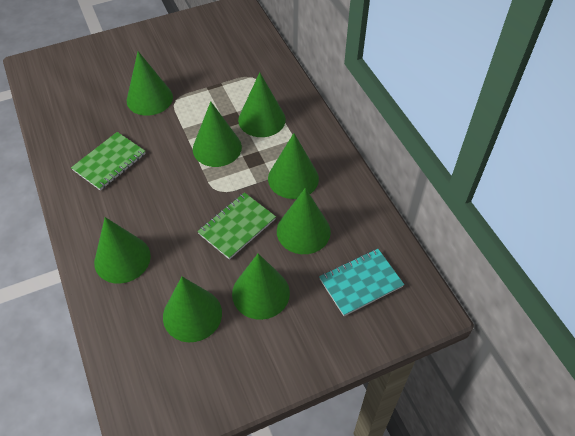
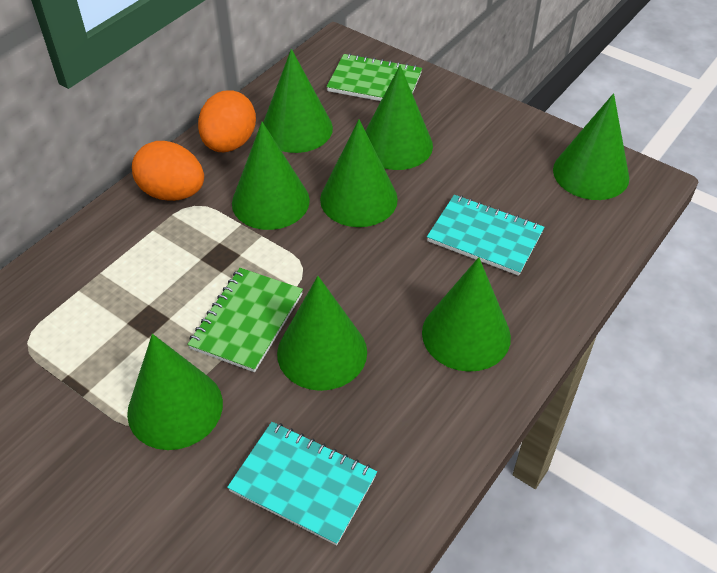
orange egg: 0 -> 2
turquoise notebook: 1 -> 2

